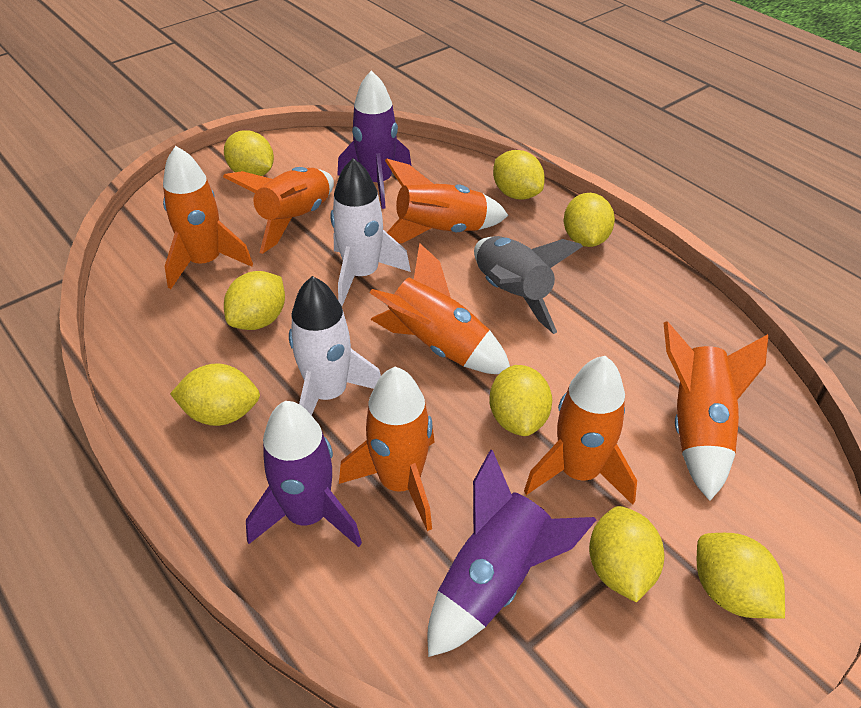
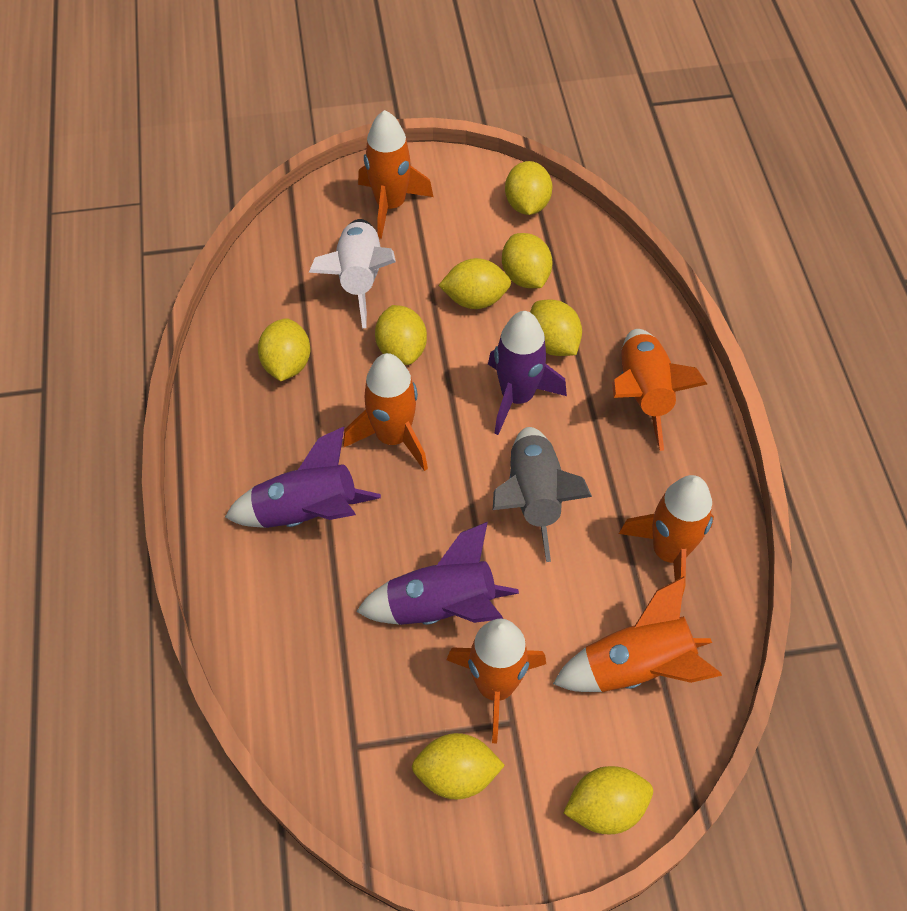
orange rocket: 7 -> 6
white rocket: 2 -> 1

